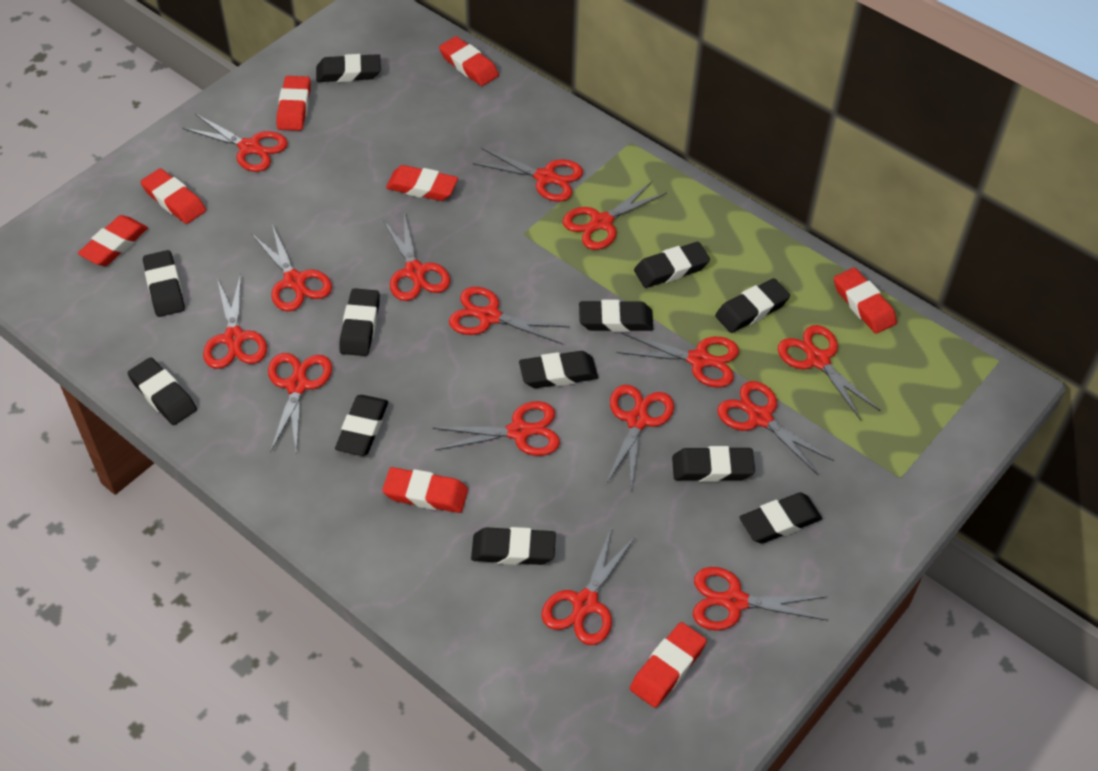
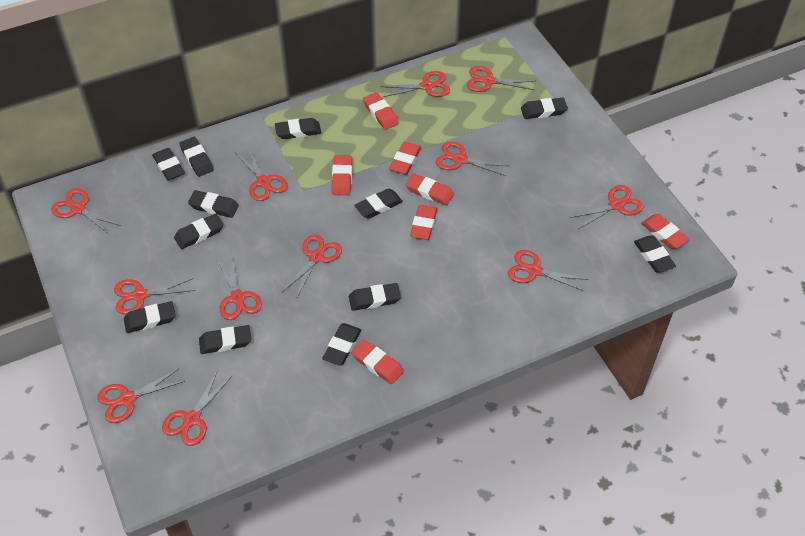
red eraser: 8 -> 7
red scissors: 15 -> 12

